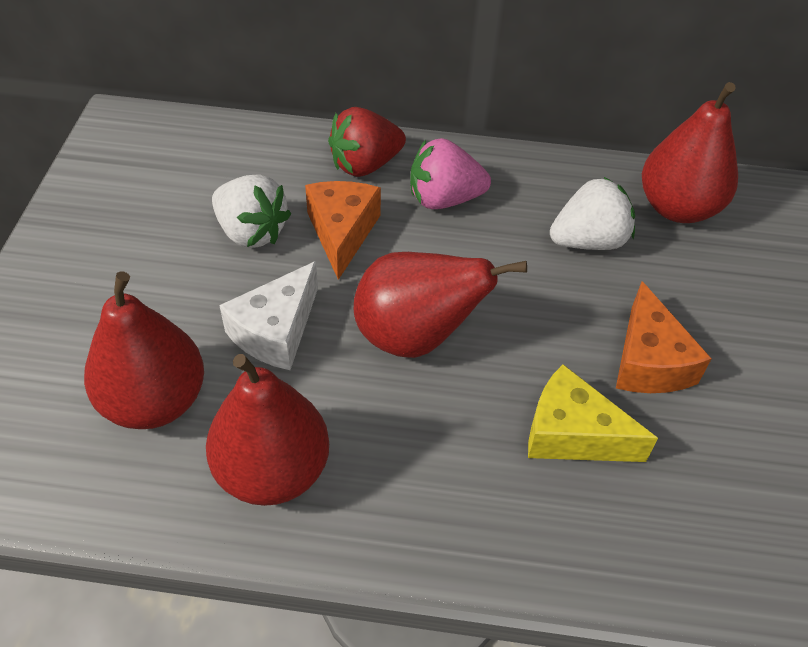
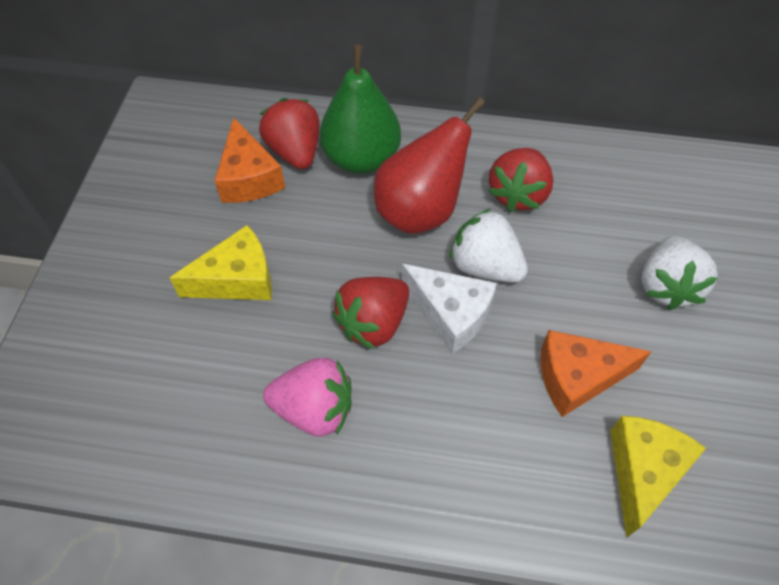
green pear: 0 -> 1
red pear: 4 -> 1
red strawberry: 1 -> 3
yellow cheese: 1 -> 2

